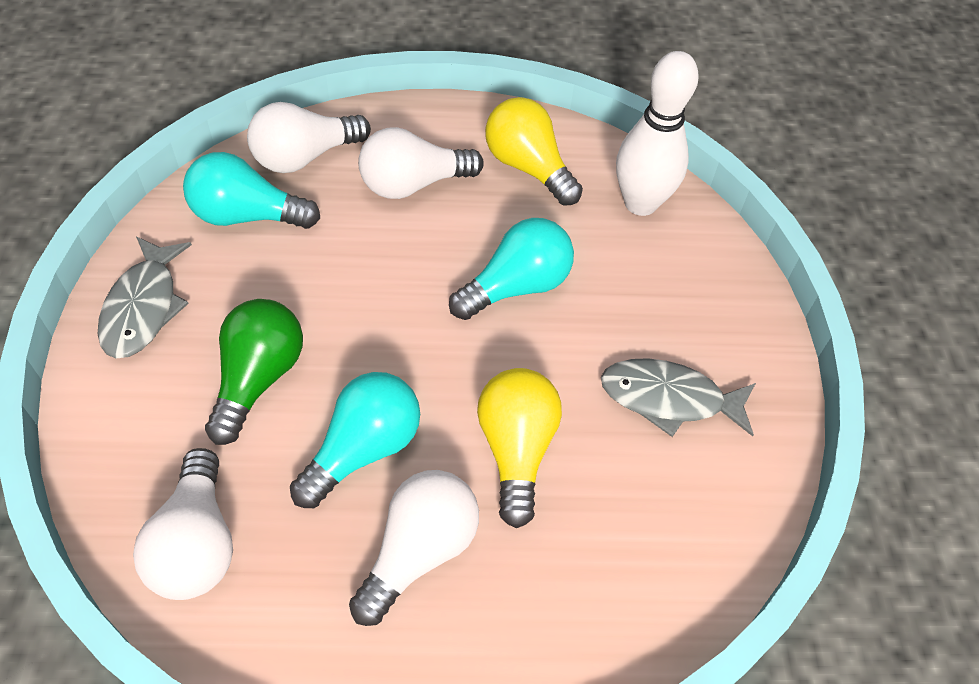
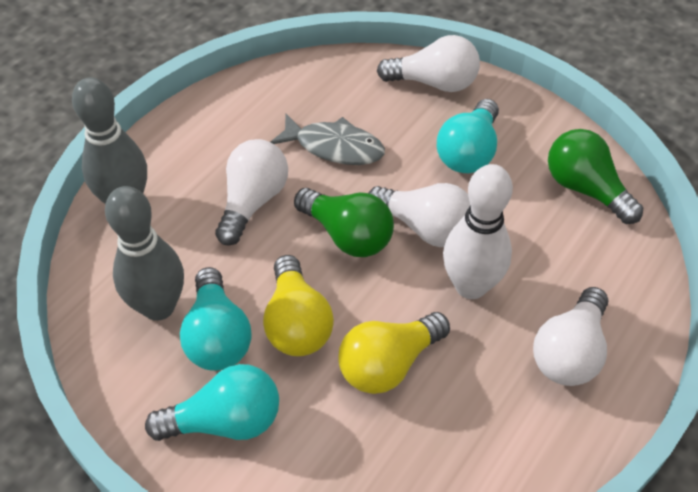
green light bulb: 1 -> 2
grey bowling pin: 0 -> 2
grey fish: 2 -> 1

